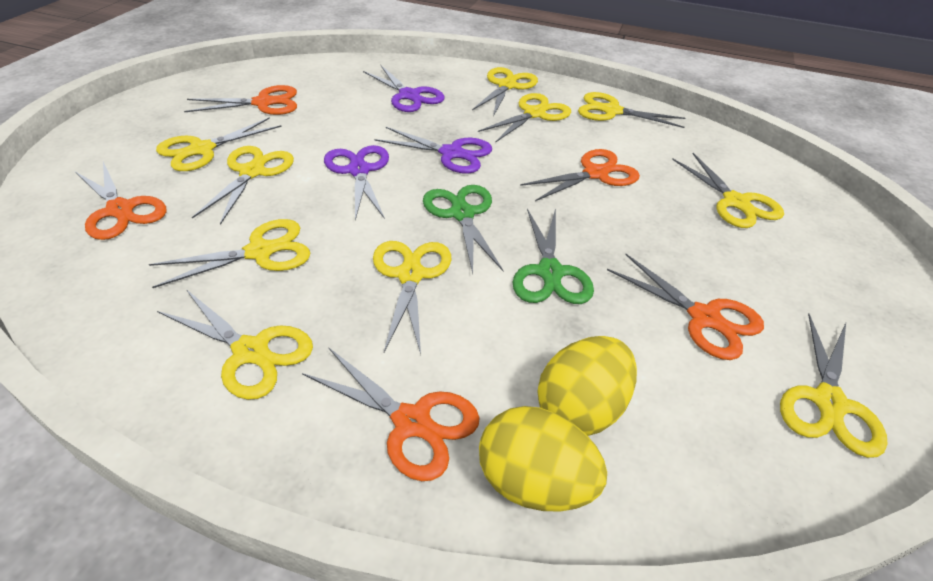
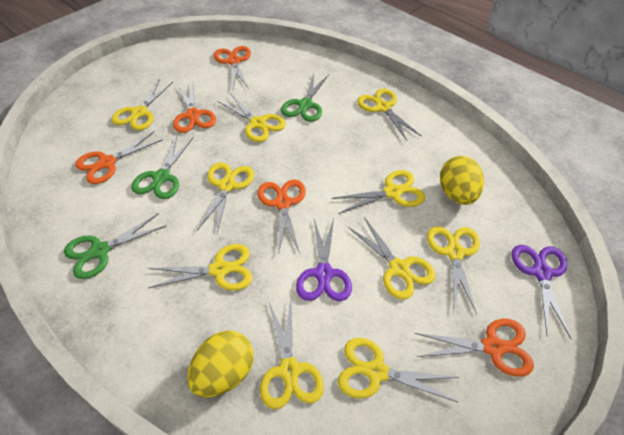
green scissors: 2 -> 3
purple scissors: 3 -> 2

